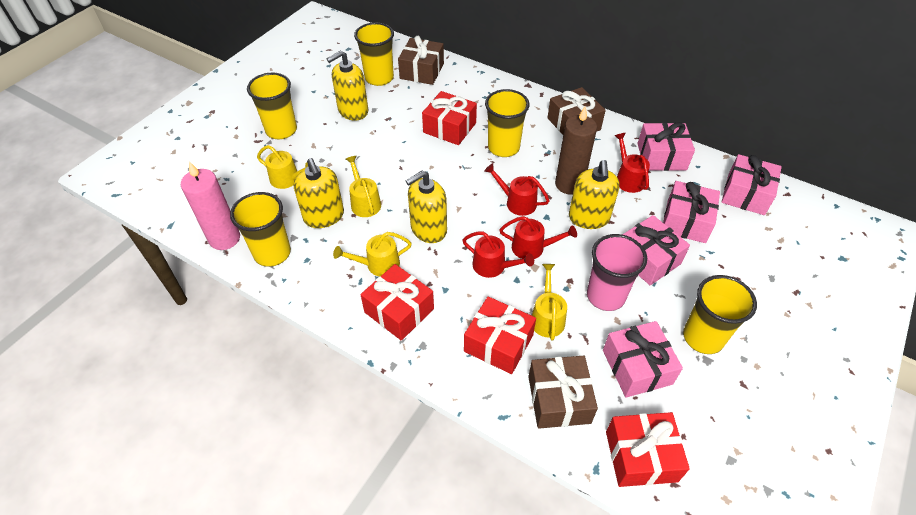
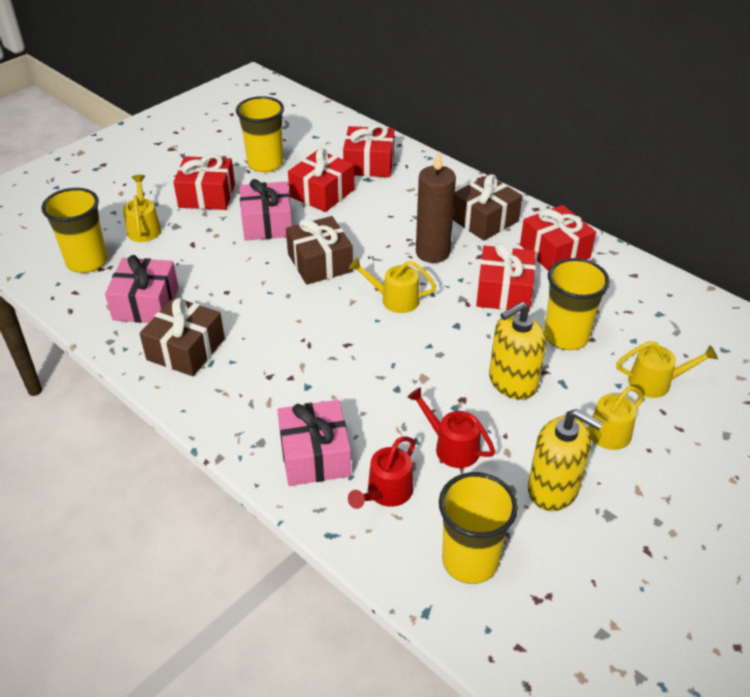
pink candle: 1 -> 0
pink cup: 1 -> 0
pink gift: 5 -> 3
red gift: 4 -> 5
red watering can: 4 -> 2
yellow cup: 5 -> 4
yellow soap dispenser: 4 -> 2

